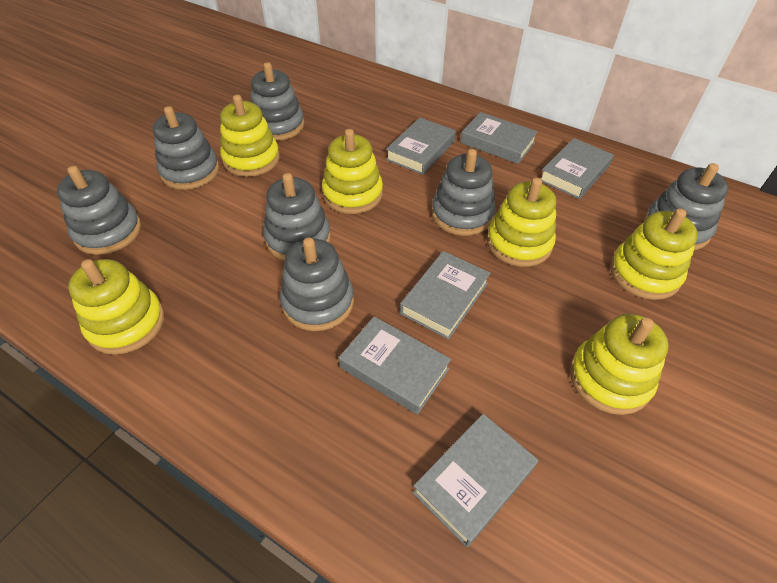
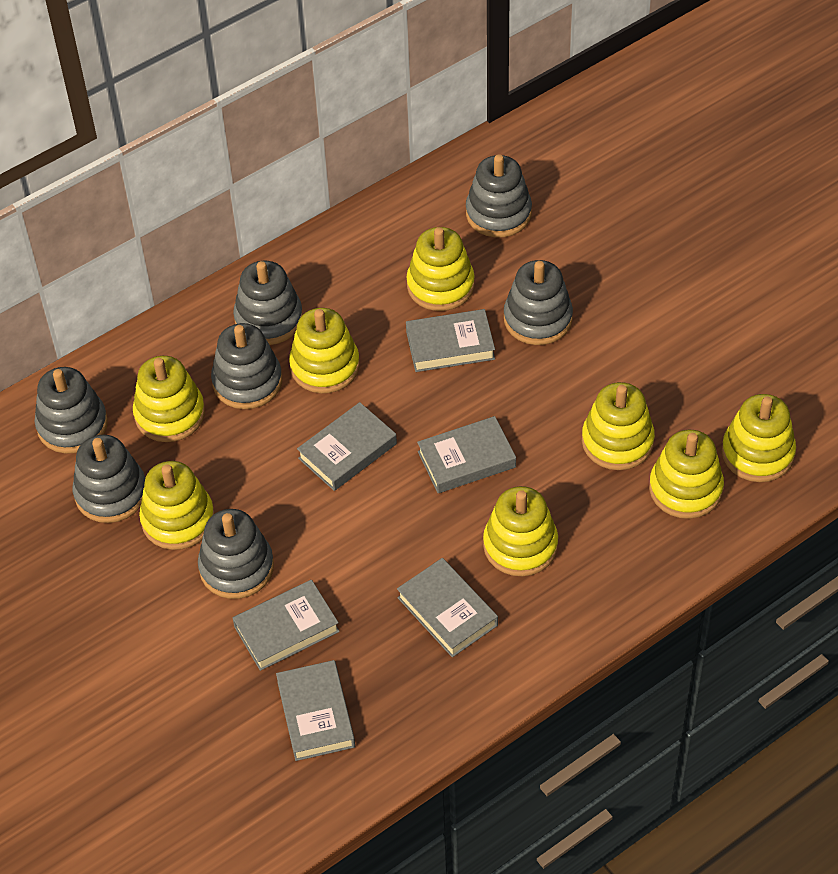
yellow stacking toy: 6 -> 8

